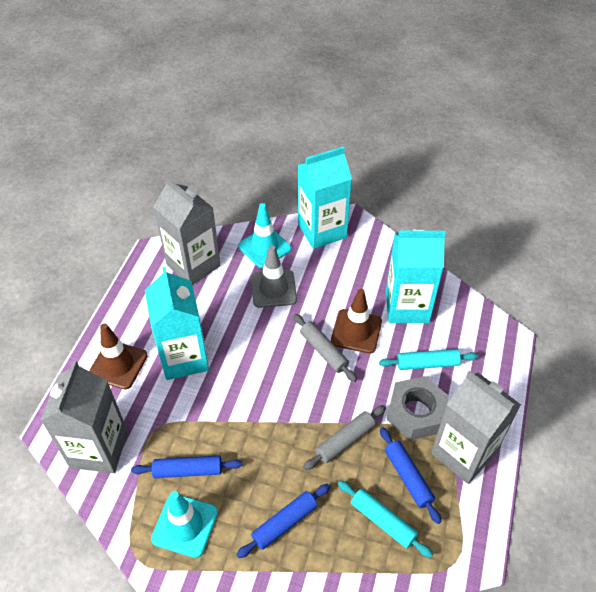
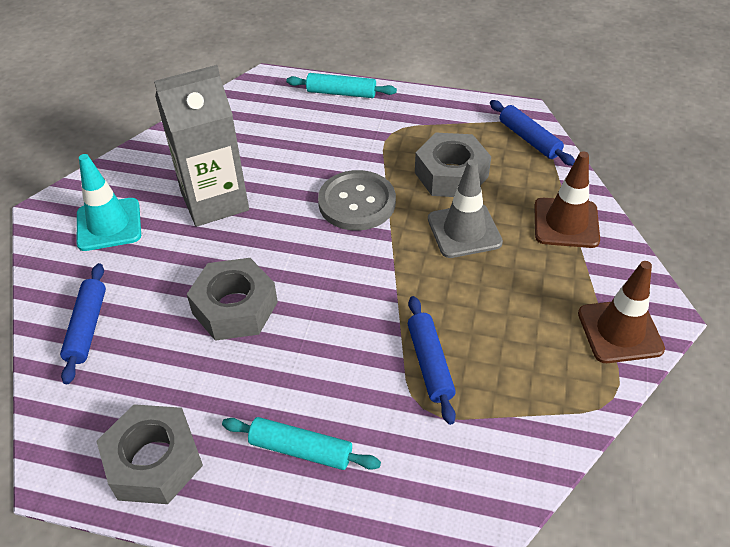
grey button: 0 -> 1
grey carton: 3 -> 1
grey nut: 1 -> 3
grey rolling pin: 2 -> 0
turquoise carton: 3 -> 0
turquoise traffic cone: 2 -> 1

